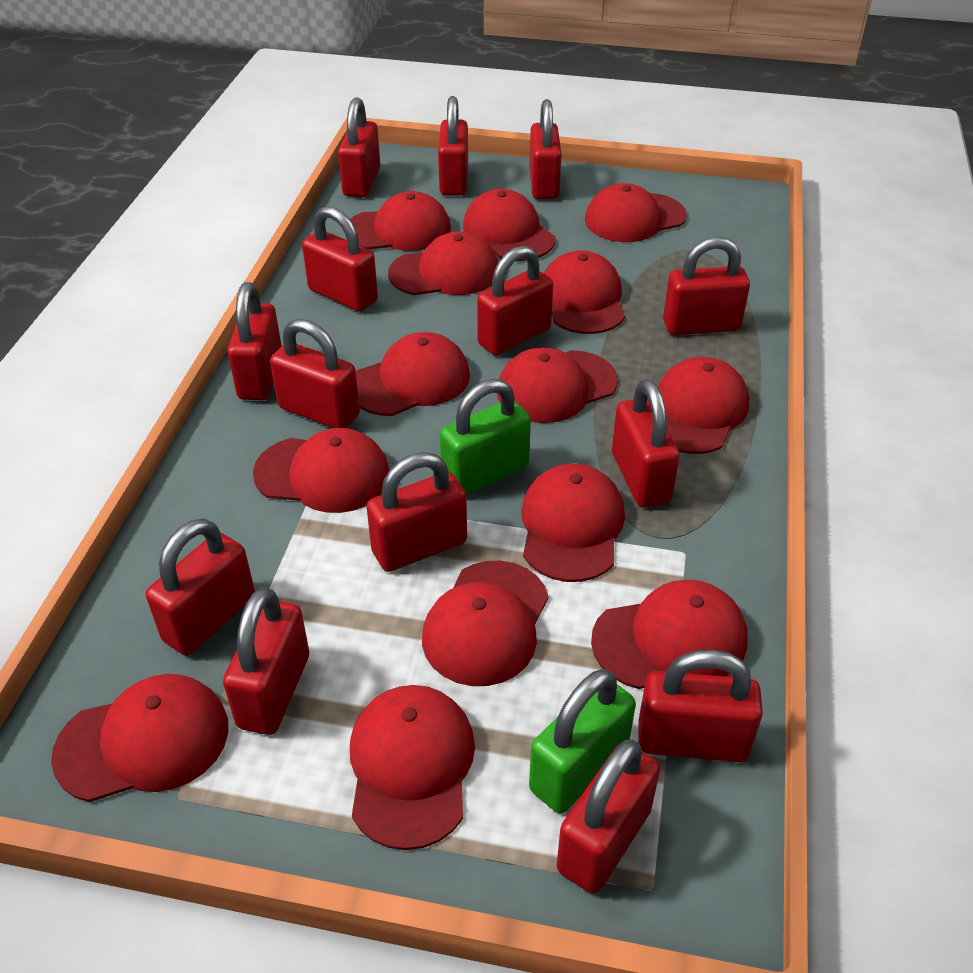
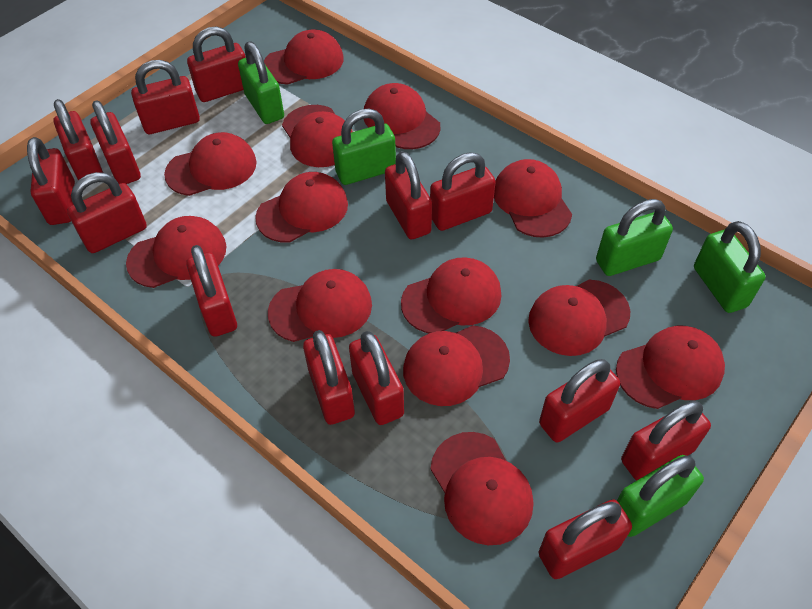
green padlock: 2 -> 5
red cap: 14 -> 13

